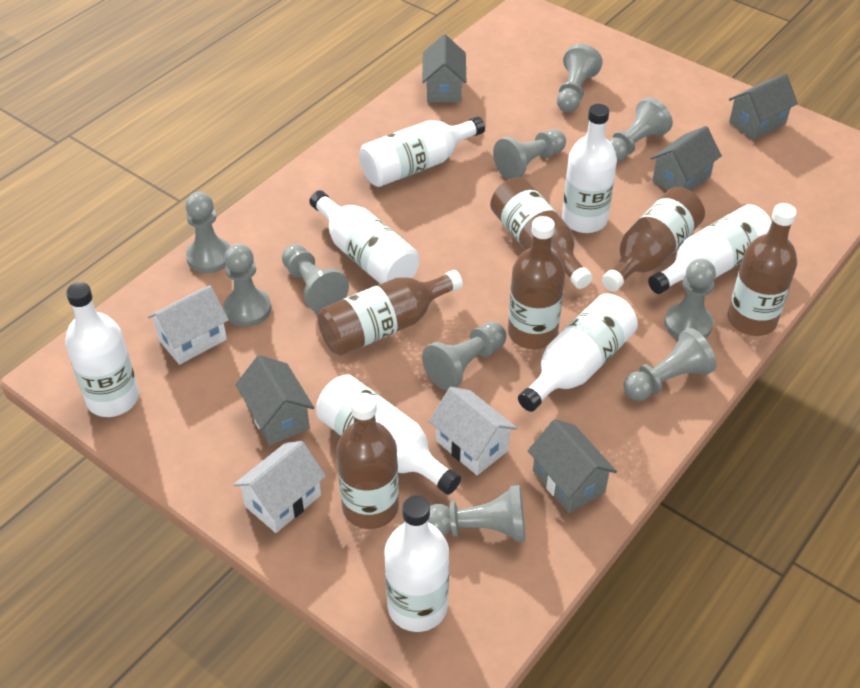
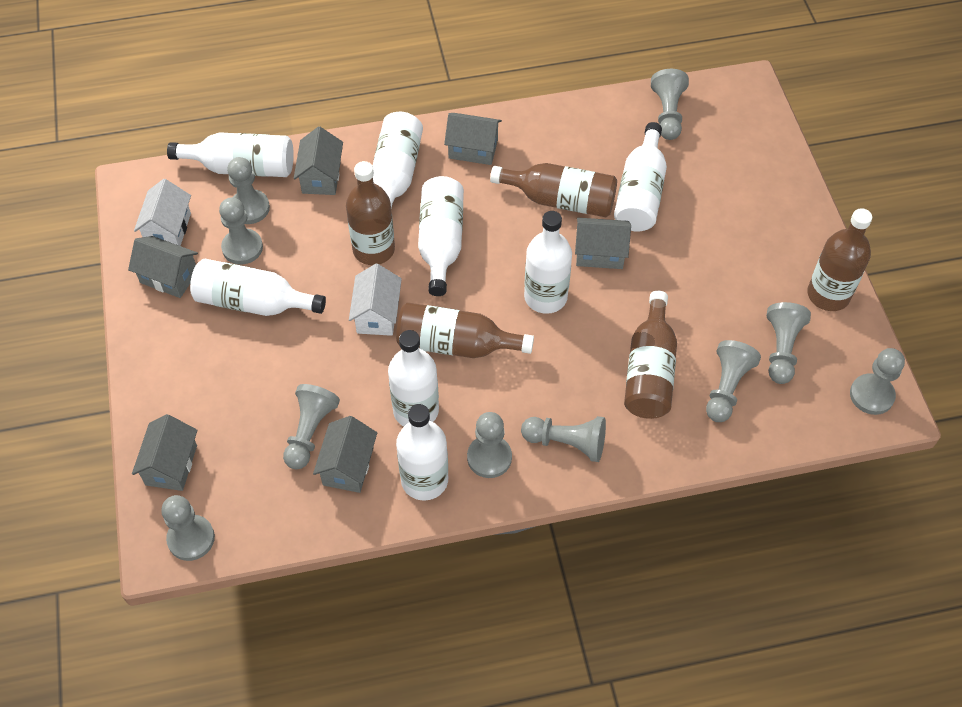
brown bottle: 6 -> 5
grey house: 5 -> 6
white house: 3 -> 2

